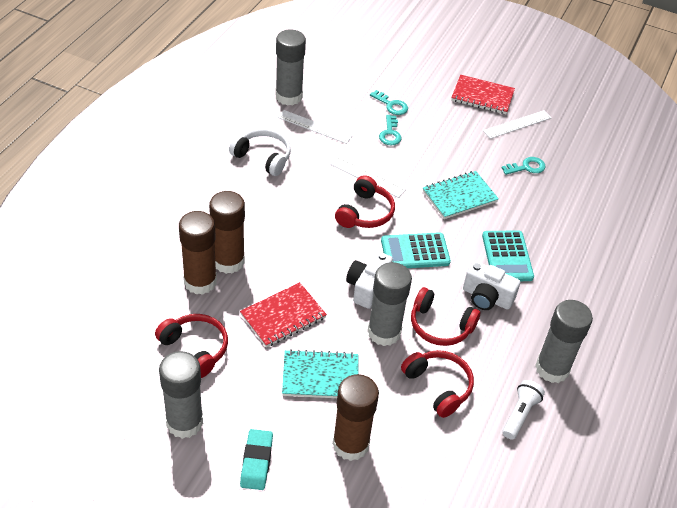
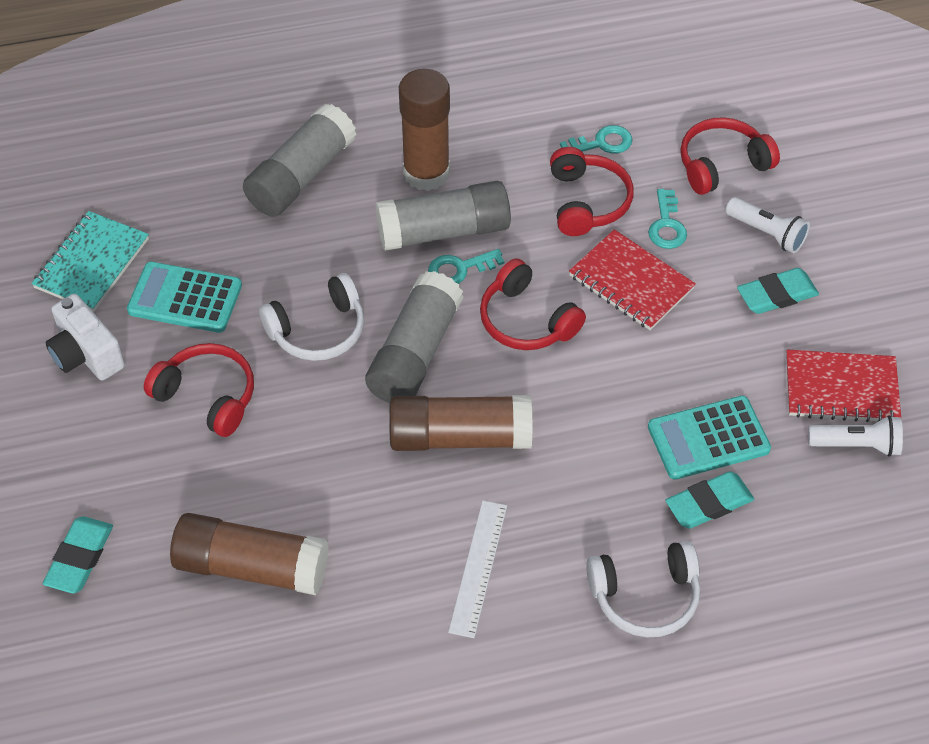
grey glue stick: 4 -> 3
turquoise eraser: 1 -> 3
turquoise notebook: 2 -> 1
white camera: 2 -> 1
white flashlight: 1 -> 2
white headphones: 1 -> 2
white ruler: 3 -> 1

